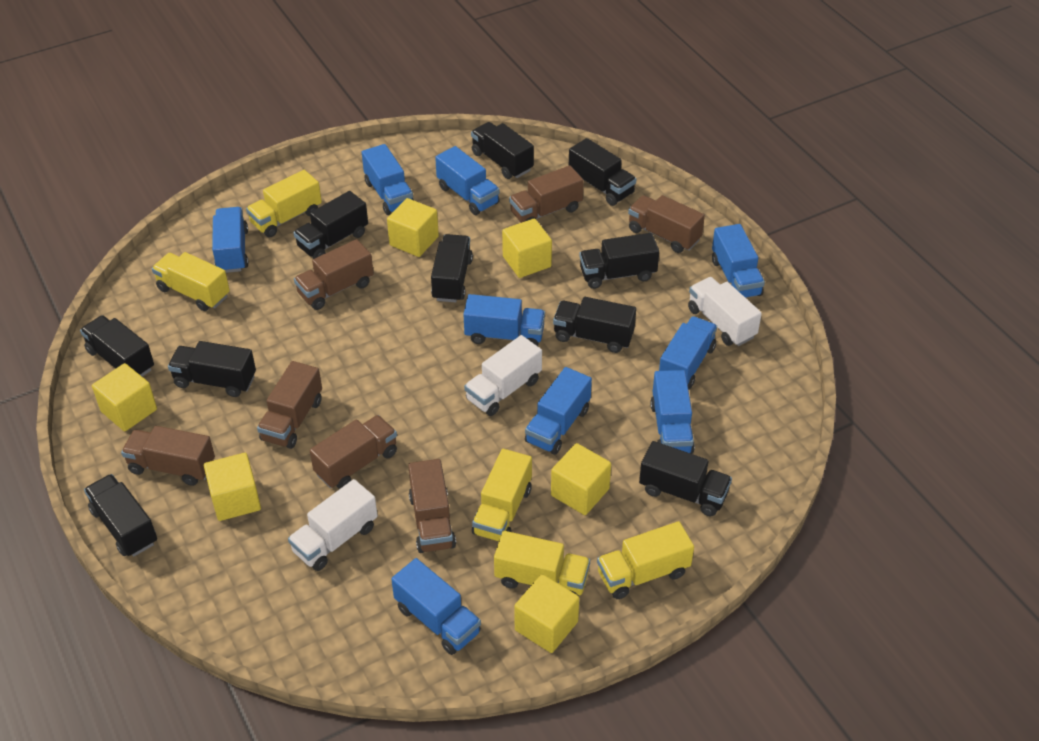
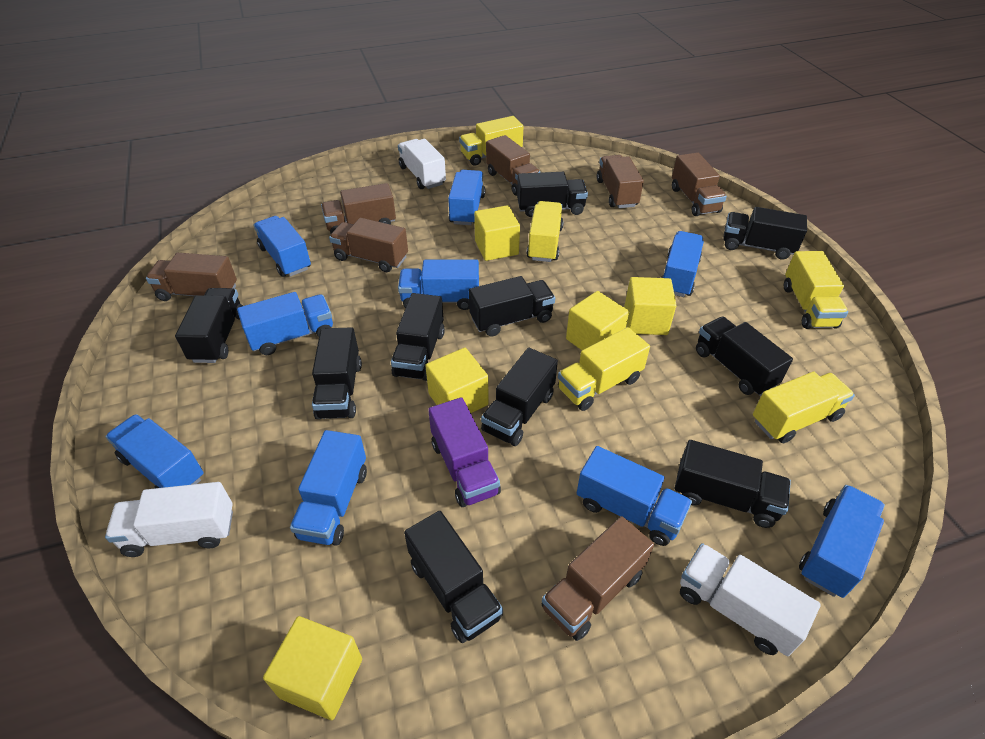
purple truck: 0 -> 1
yellow cube: 6 -> 5

